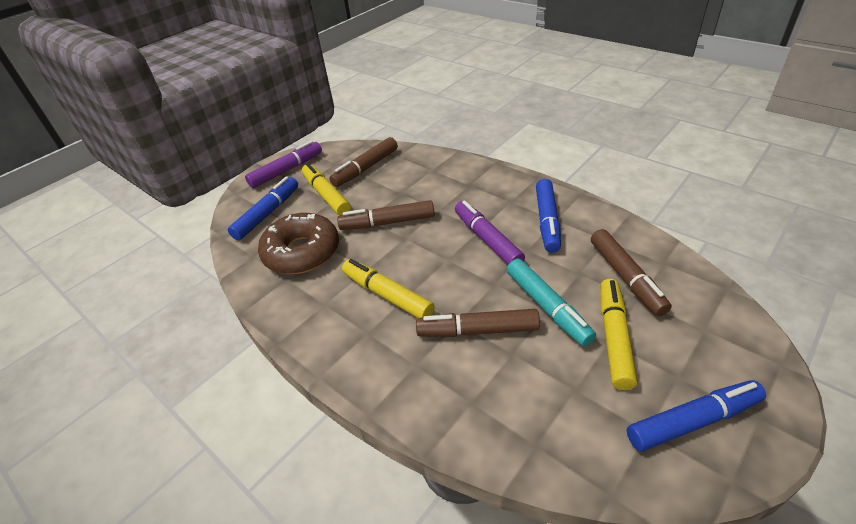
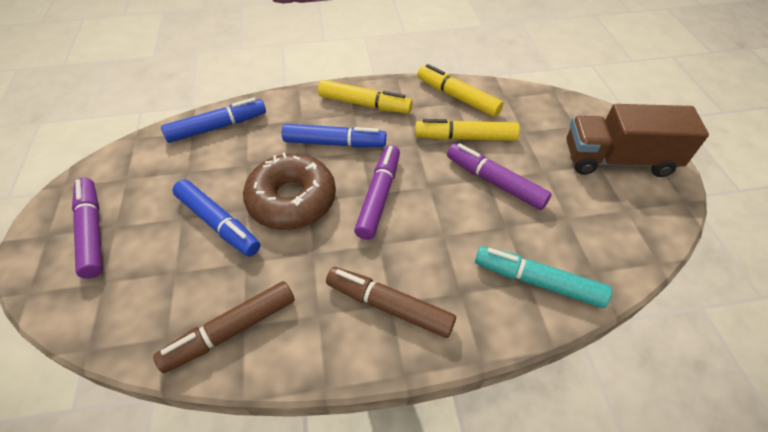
brown marker: 4 -> 2
brown truck: 0 -> 1
purple marker: 2 -> 3

